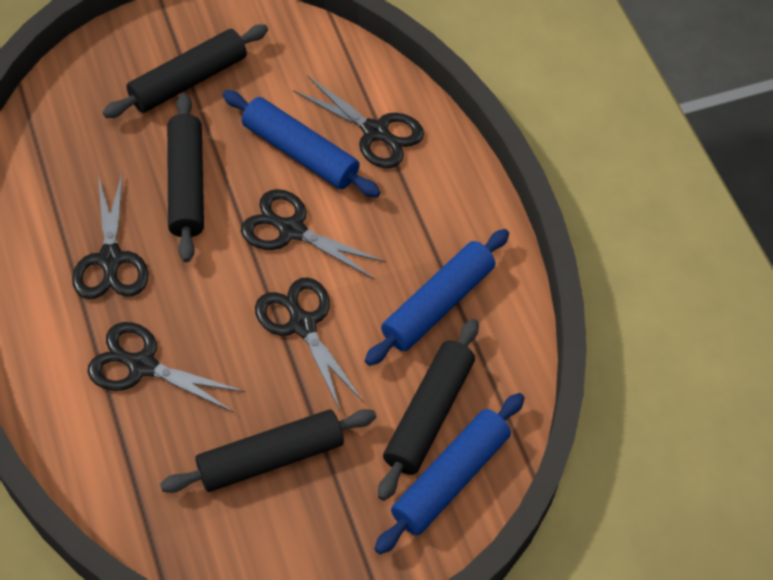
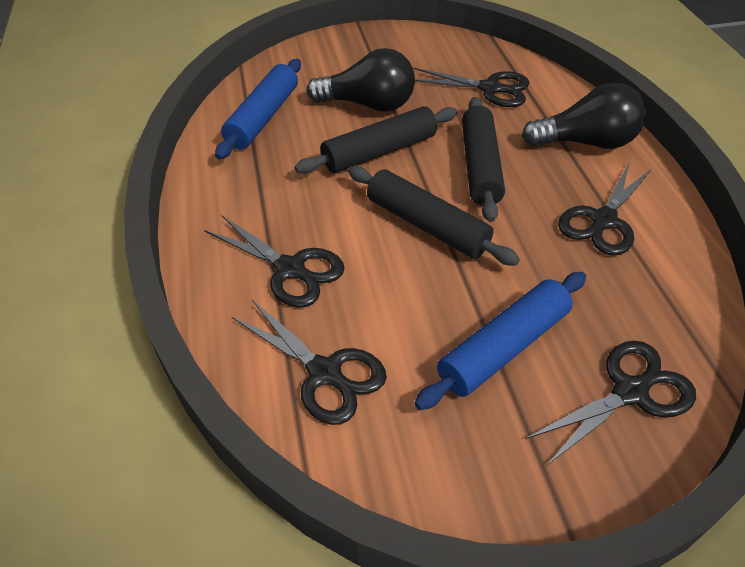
black light bulb: 0 -> 2
black rolling pin: 4 -> 3
blue rolling pin: 3 -> 2

